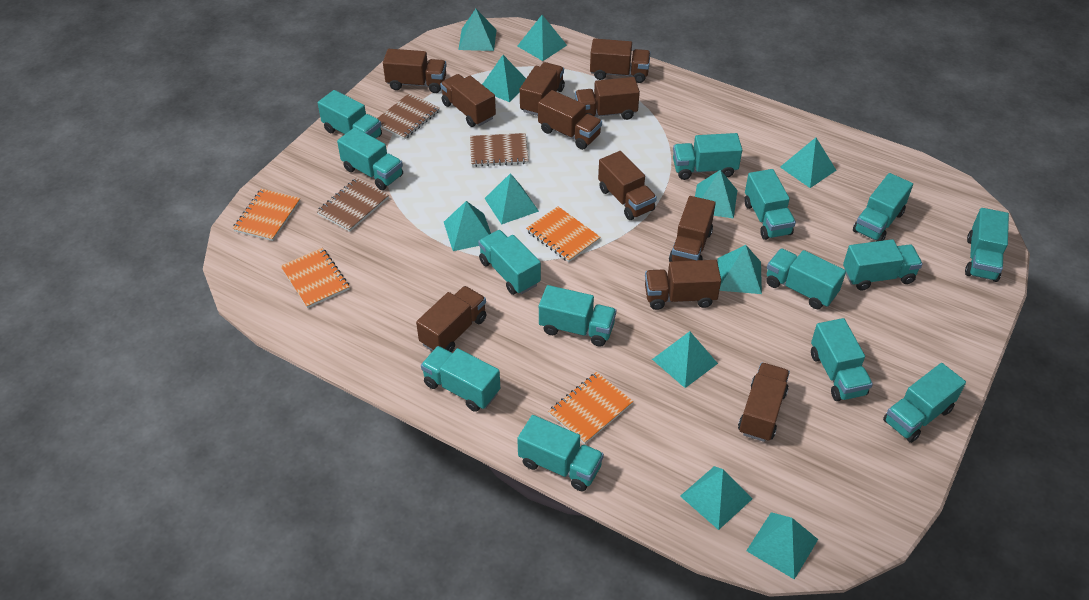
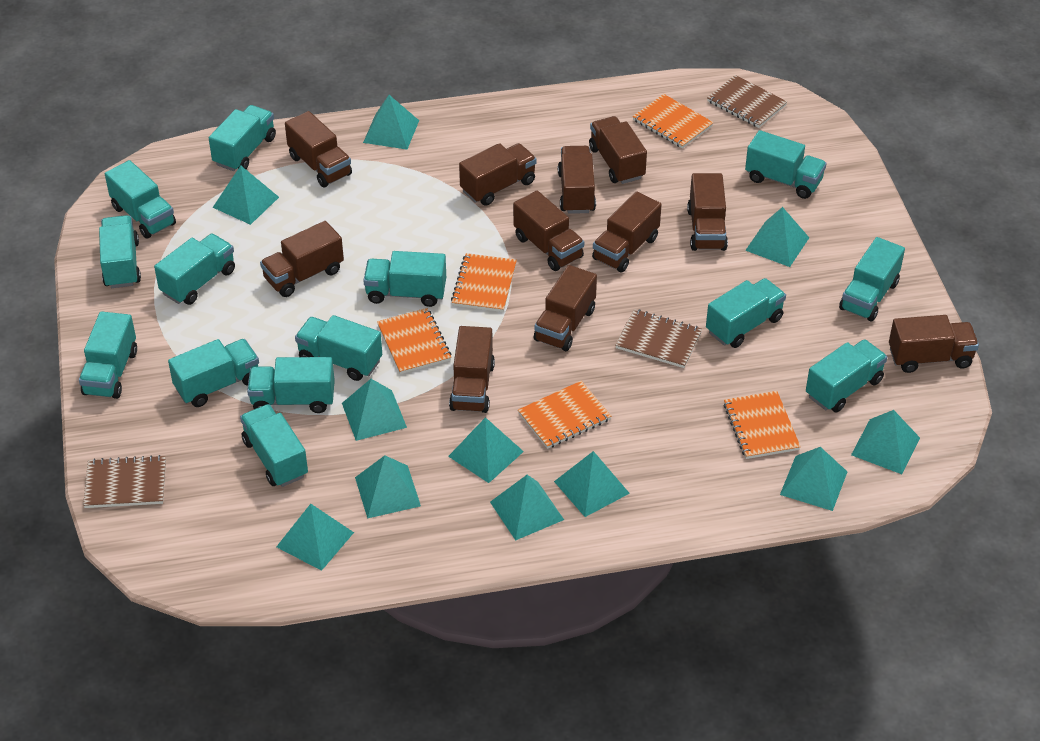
orange notebook: 4 -> 5

